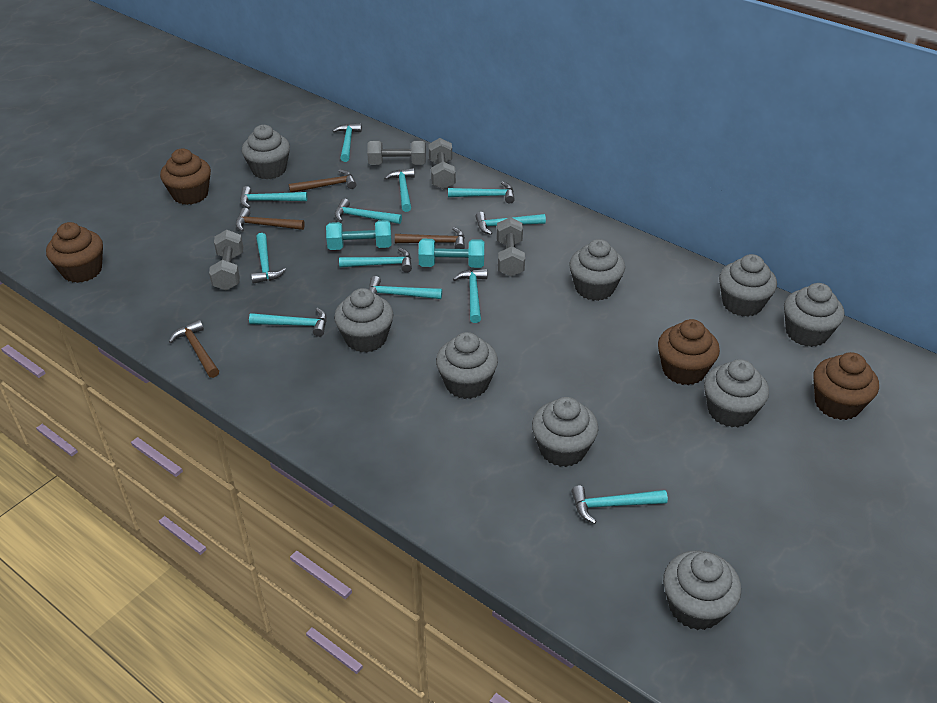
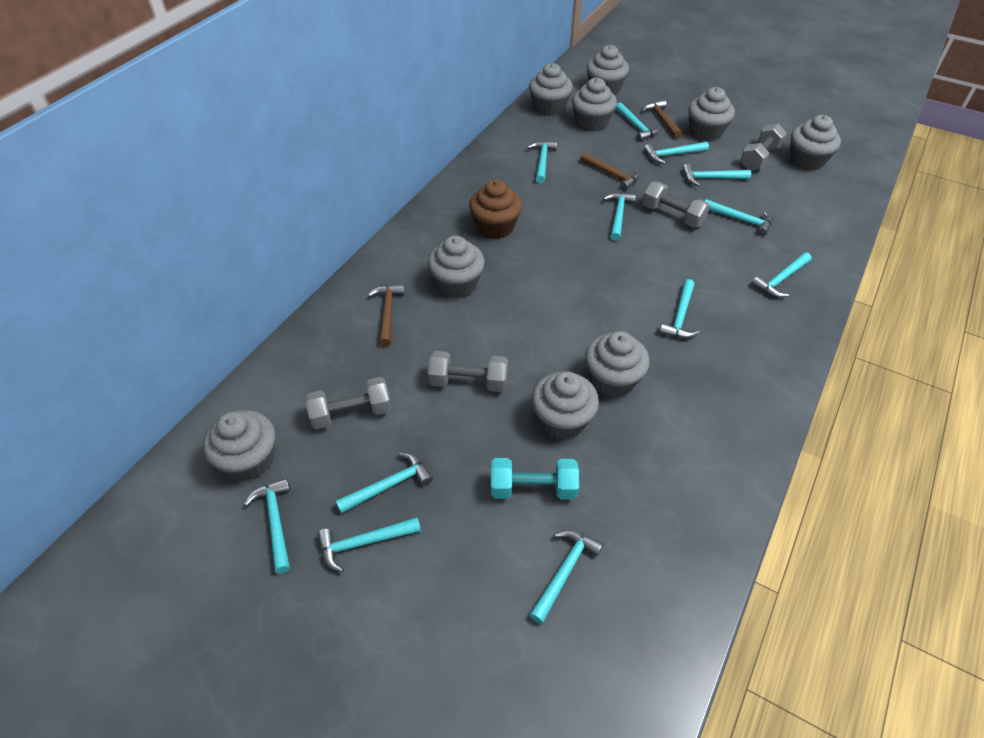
brown cupcake: 4 -> 1
brown hammer: 4 -> 3
turquoise dumbbell: 2 -> 1

